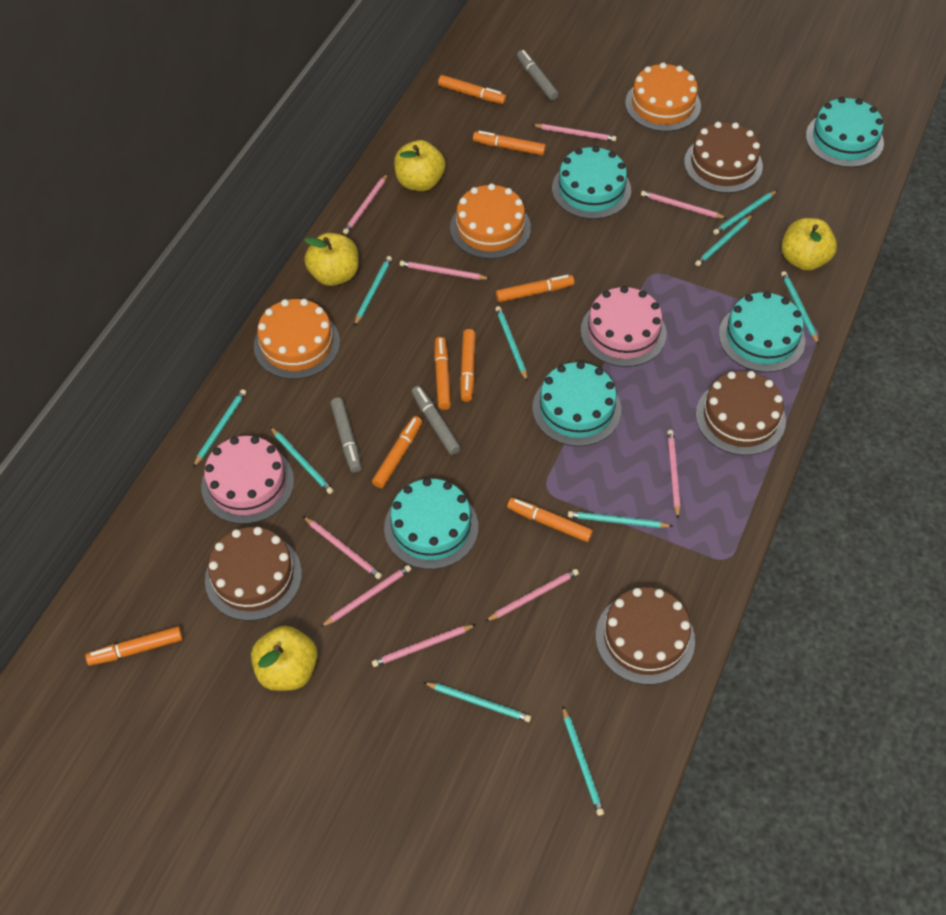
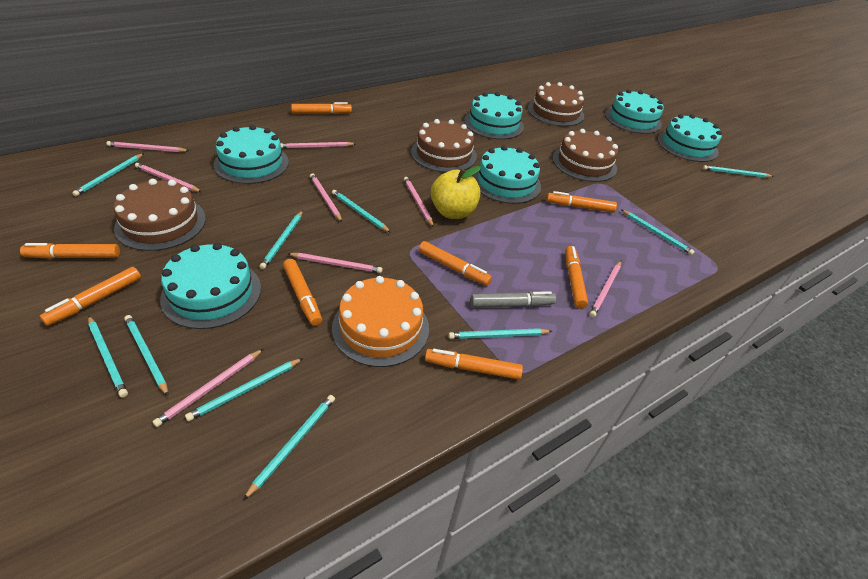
grey marker: 3 -> 1
orange cake: 3 -> 1
pink cake: 2 -> 0
pink pencil: 9 -> 8
turquoise cake: 5 -> 6
yellow apple: 4 -> 1

